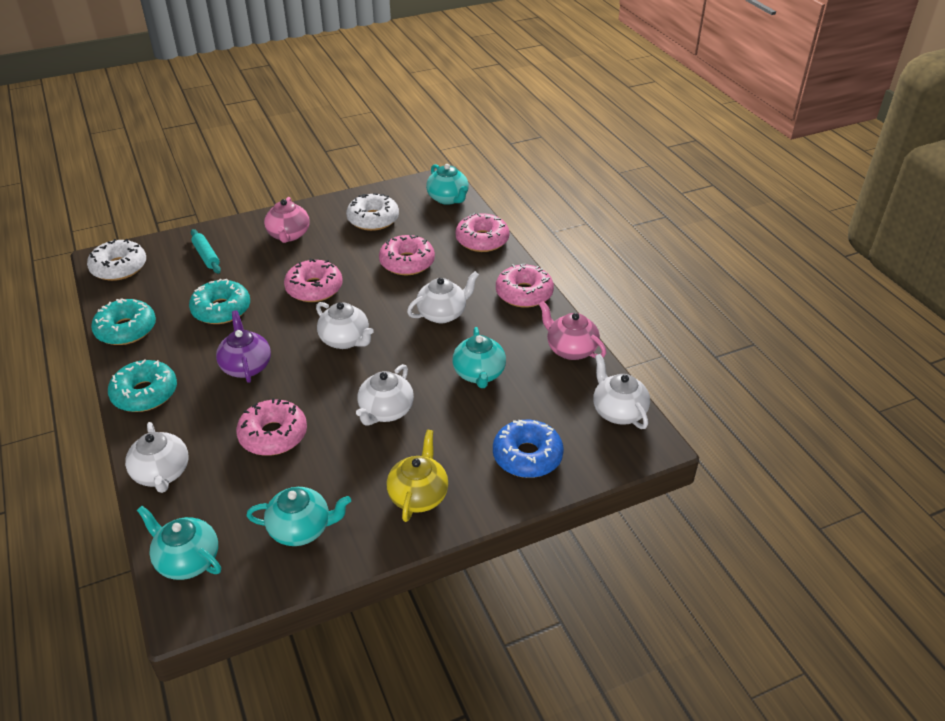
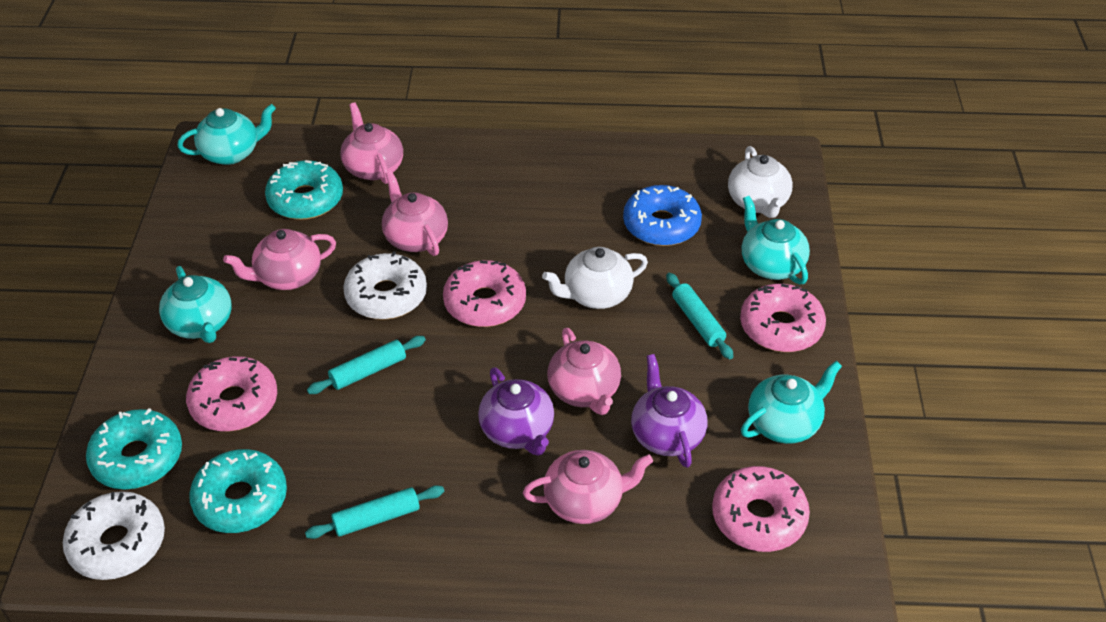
pink donut: 5 -> 4
pink teapot: 2 -> 5
purple teapot: 1 -> 2
turquoise rolling pin: 1 -> 3
white teapot: 5 -> 2
yellow teapot: 1 -> 0

